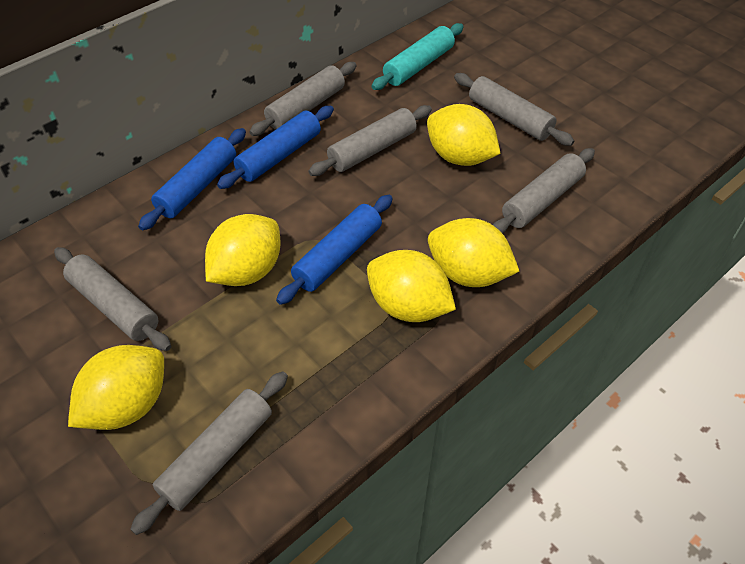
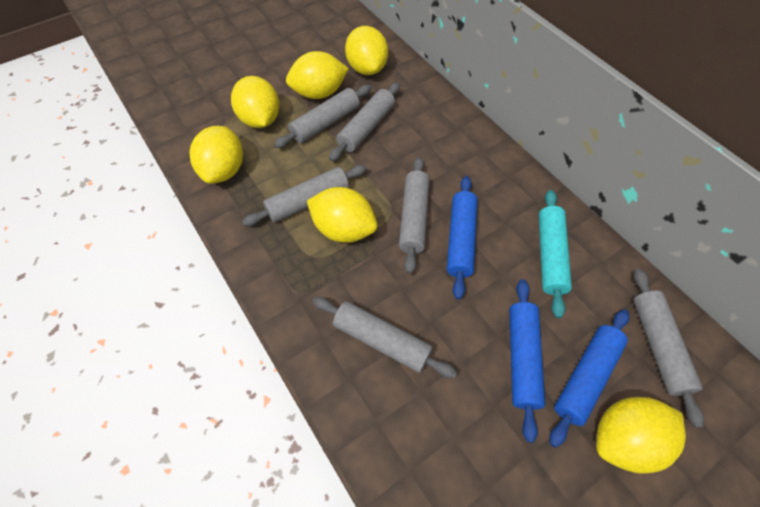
yellow lemon: 5 -> 6

